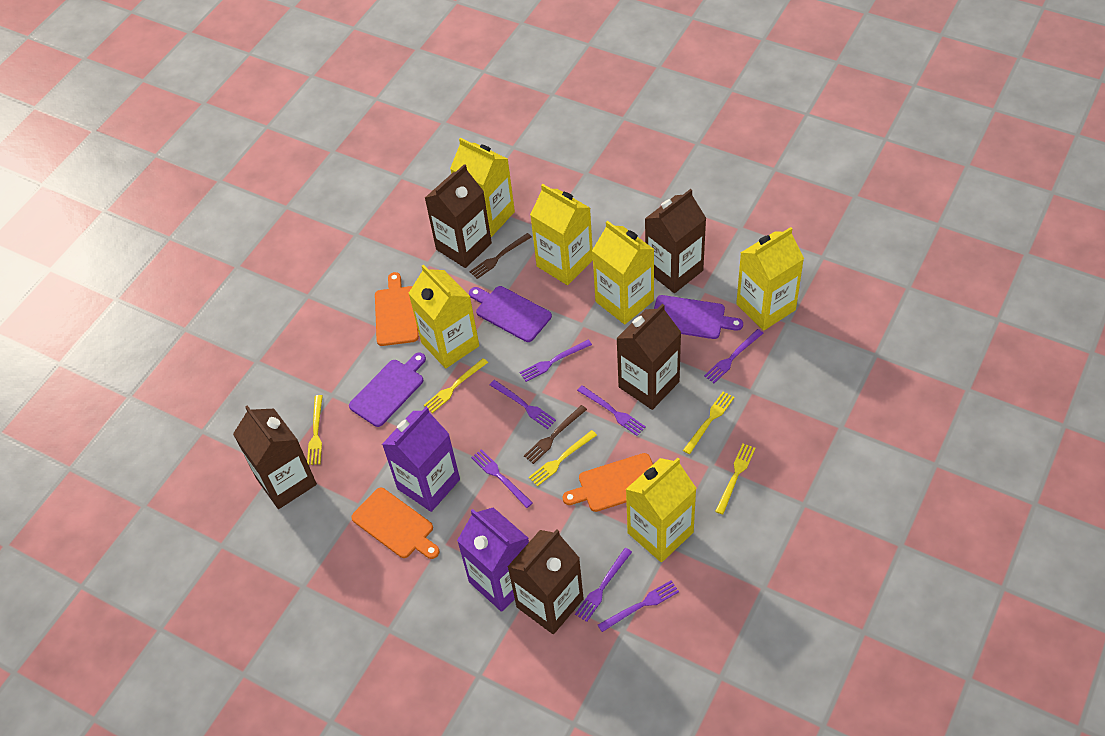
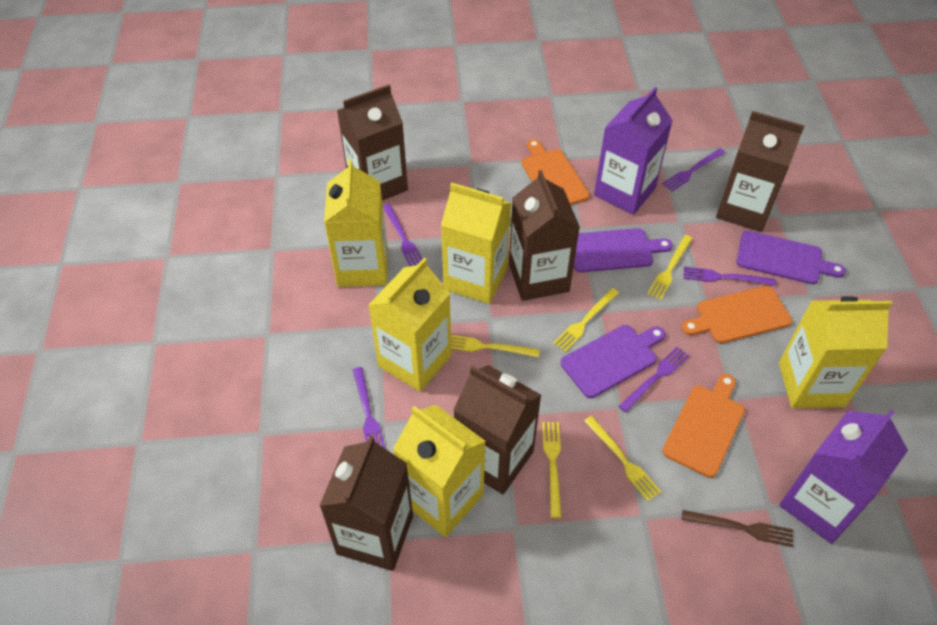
brown fork: 2 -> 1
purple fork: 7 -> 5
yellow carton: 6 -> 5

